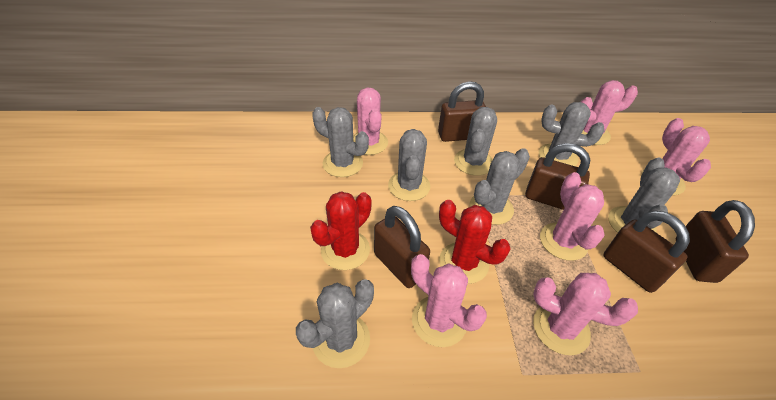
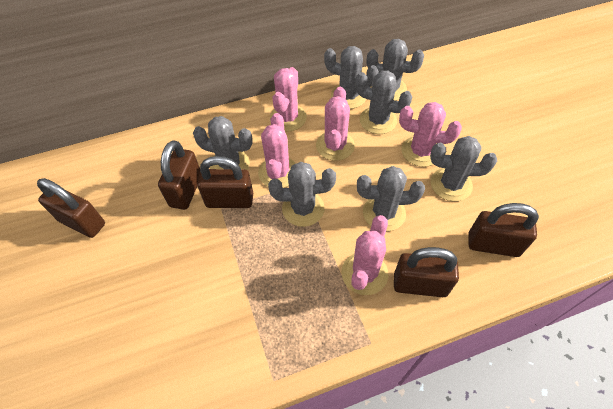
pink cactus: 6 -> 5
red cactus: 2 -> 0

